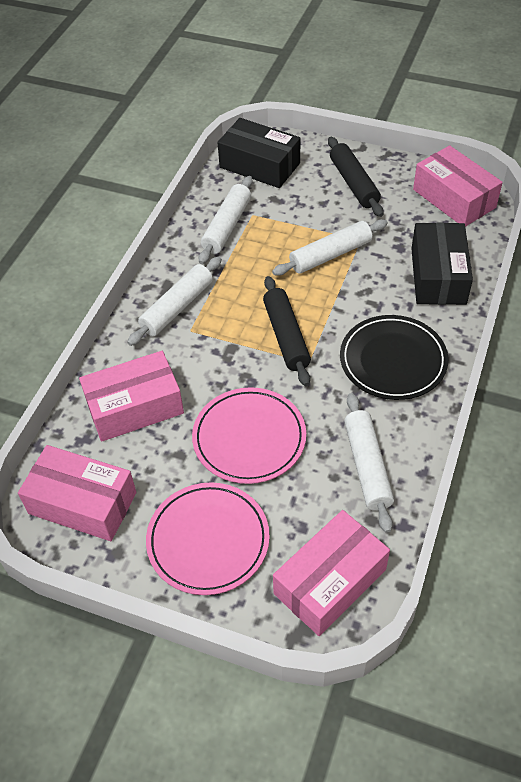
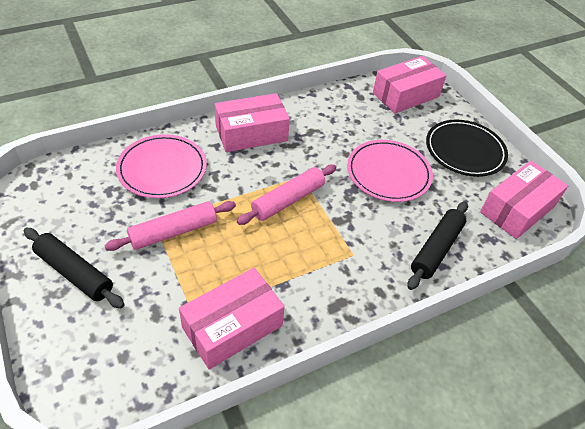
black box: 2 -> 0
pink rolling pin: 0 -> 2
white rolling pin: 4 -> 0

